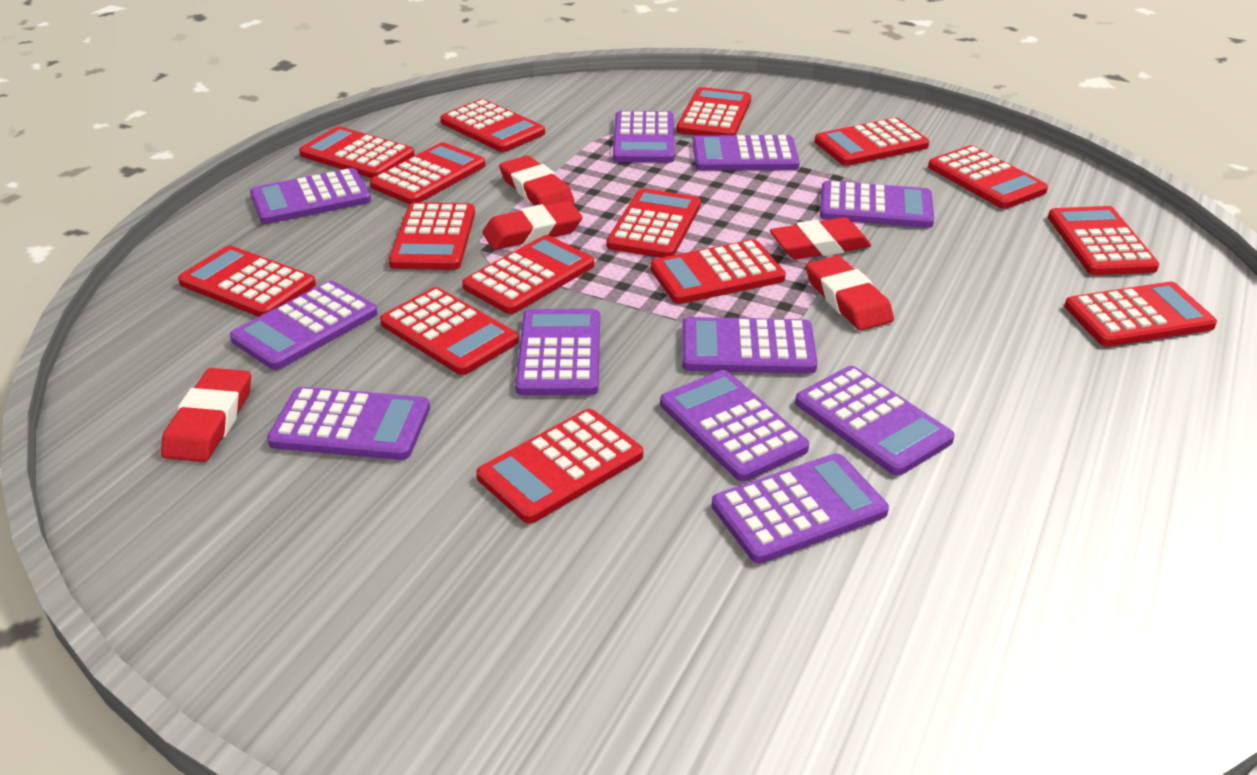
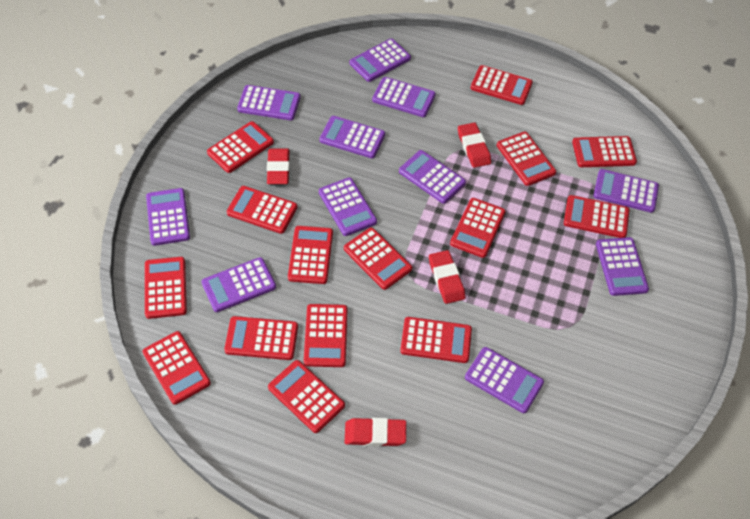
red eraser: 5 -> 4

